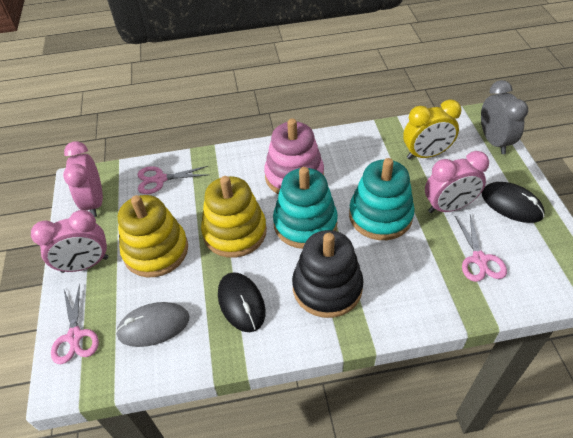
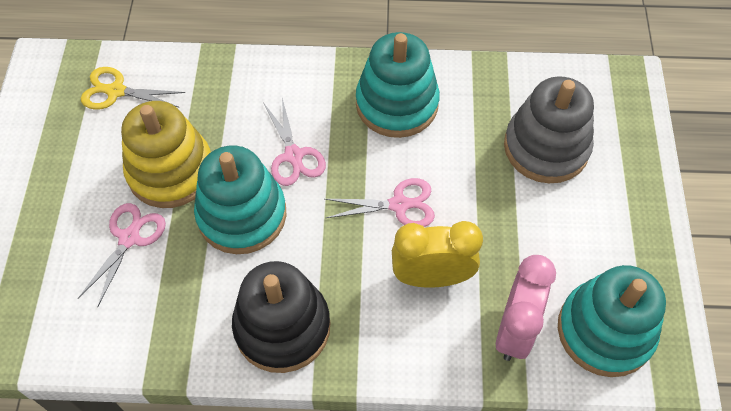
black mouse: 2 -> 0
grey clock: 1 -> 0
grey mouse: 1 -> 0
grey stacking toy: 0 -> 1
pink clock: 3 -> 1
pink stacking toy: 1 -> 0
turquoise stacking toy: 2 -> 3
yellow scissors: 0 -> 1
yellow stacking toy: 2 -> 1

